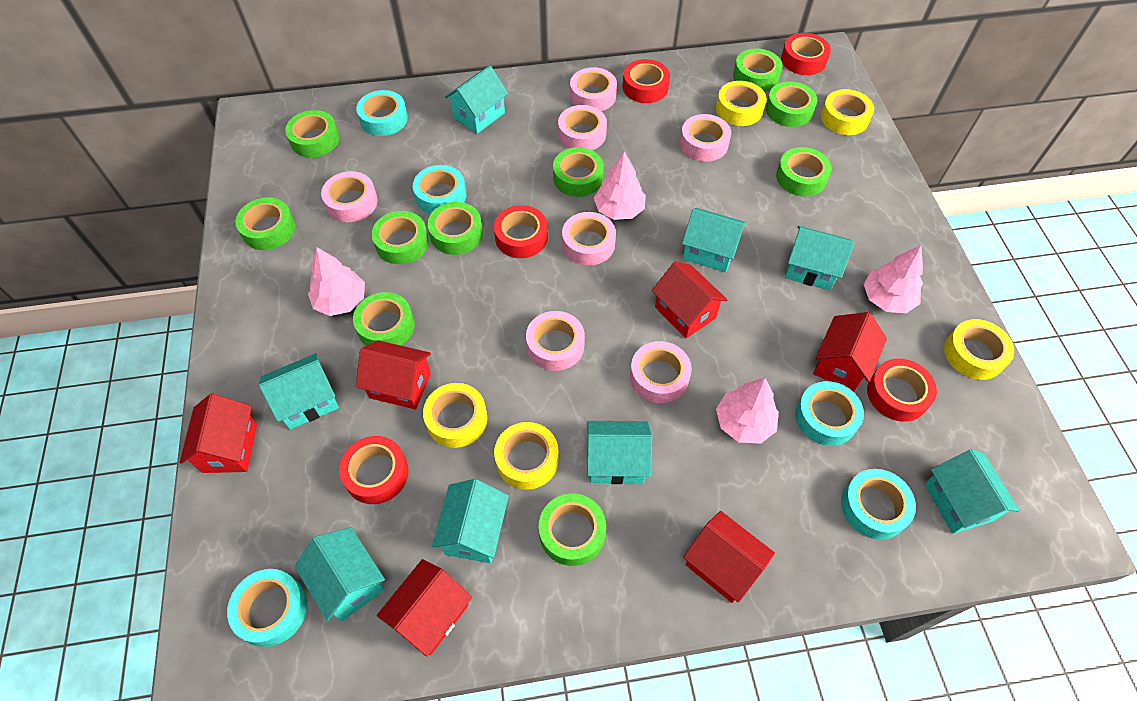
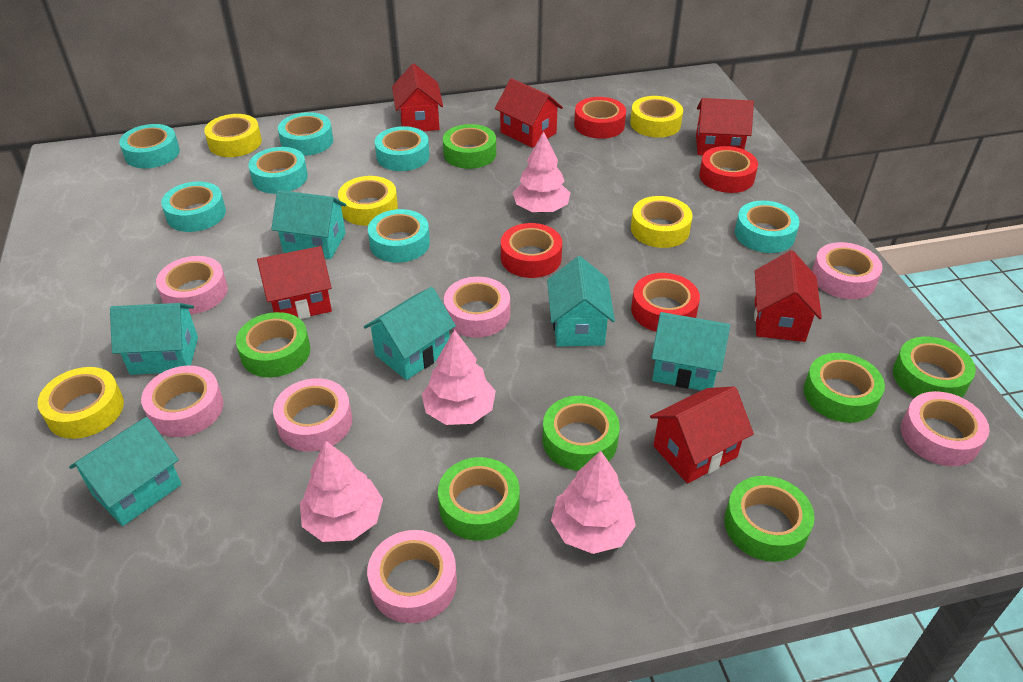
green tape: 10 -> 7
red tape: 5 -> 4
turquoise house: 8 -> 6
turquoise tape: 5 -> 7

